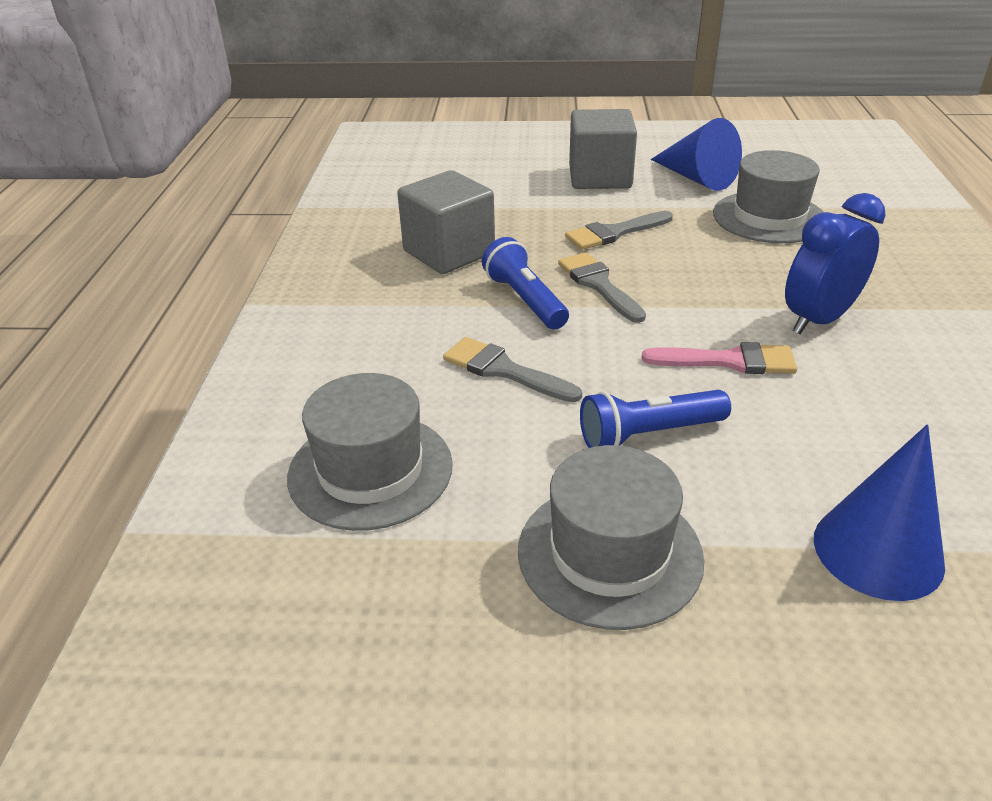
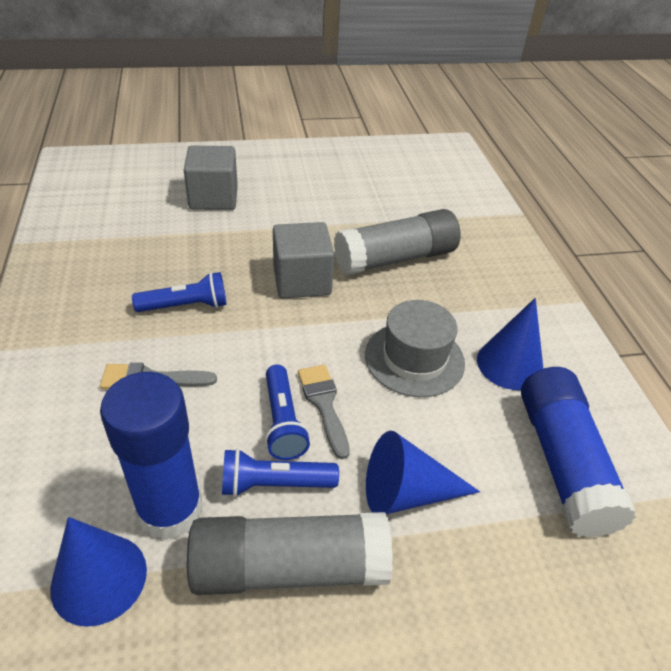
blue clock: 1 -> 0
blue cone: 2 -> 3
blue flashlight: 2 -> 3
blue glue stick: 0 -> 2
grey brush: 3 -> 2
grey glue stick: 0 -> 2
grey hat: 3 -> 1
pink brush: 1 -> 0

